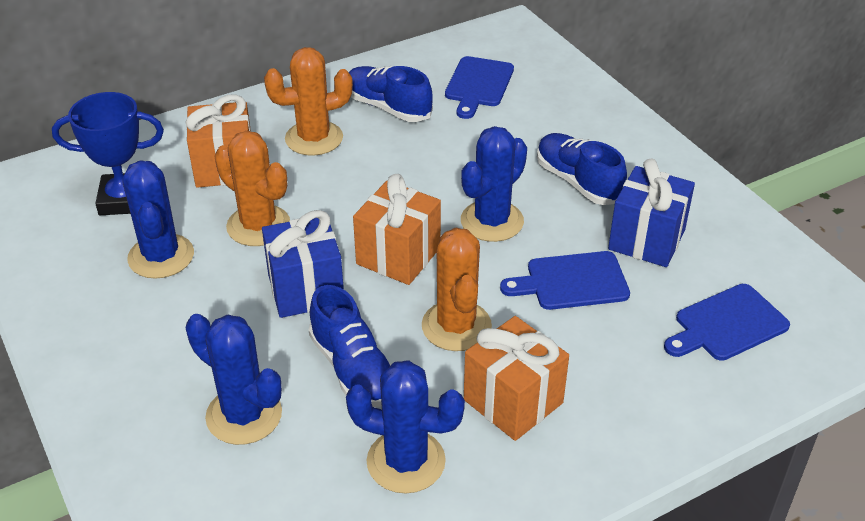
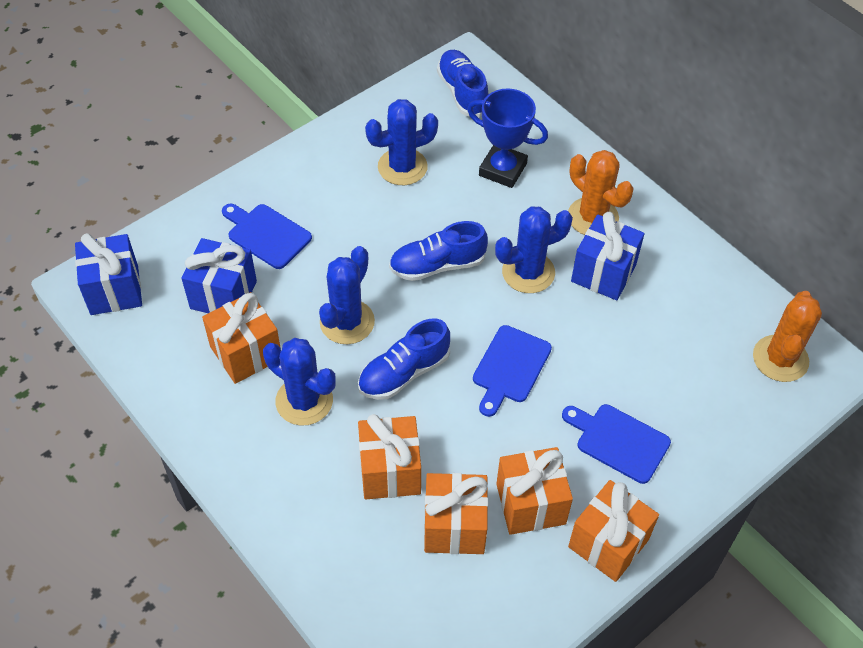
blue gift: 2 -> 3
orange cactus: 3 -> 2
orange gift: 3 -> 5

